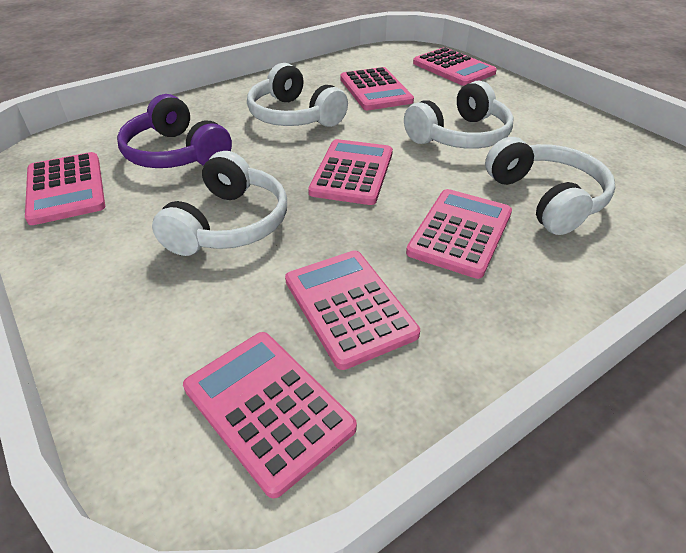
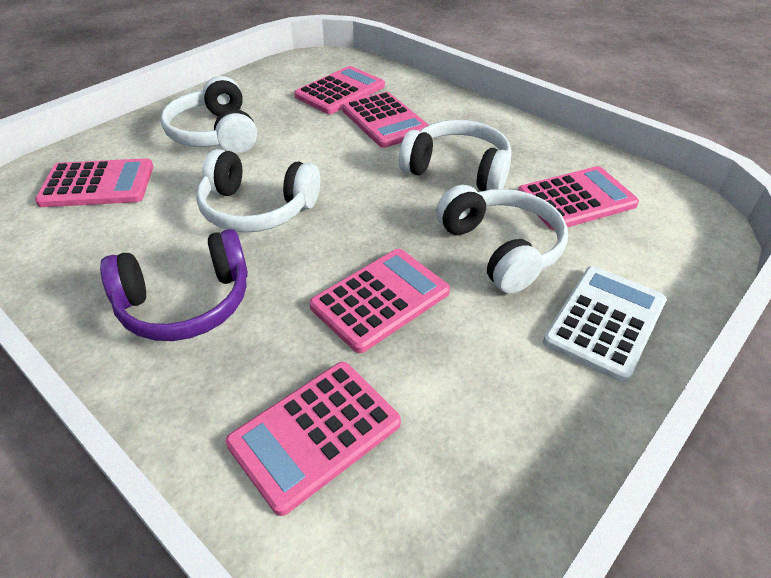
pink calculator: 7 -> 6
white calculator: 0 -> 1

